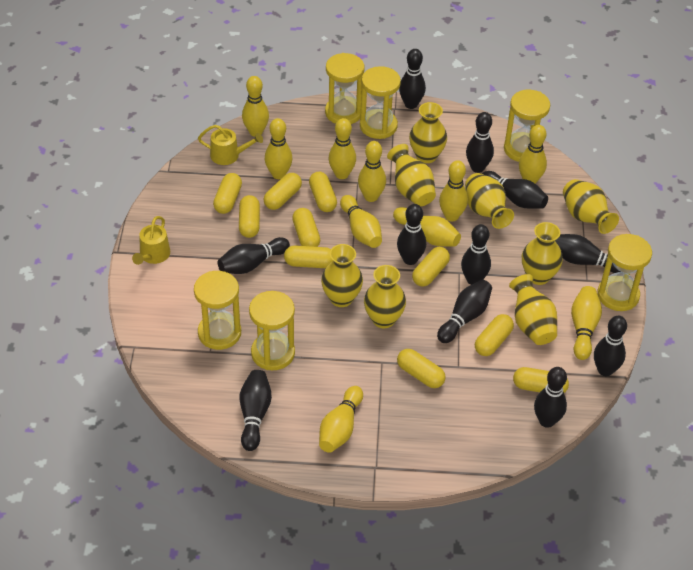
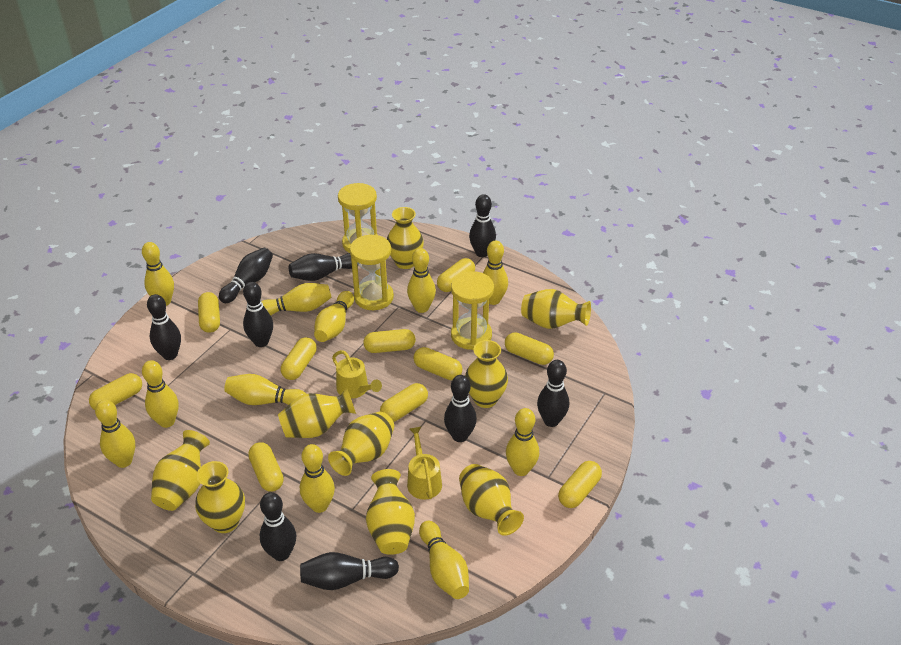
black bowling pin: 11 -> 9
yellow bowling pin: 10 -> 11
yellow hourglass: 6 -> 3
yellow vase: 8 -> 9

